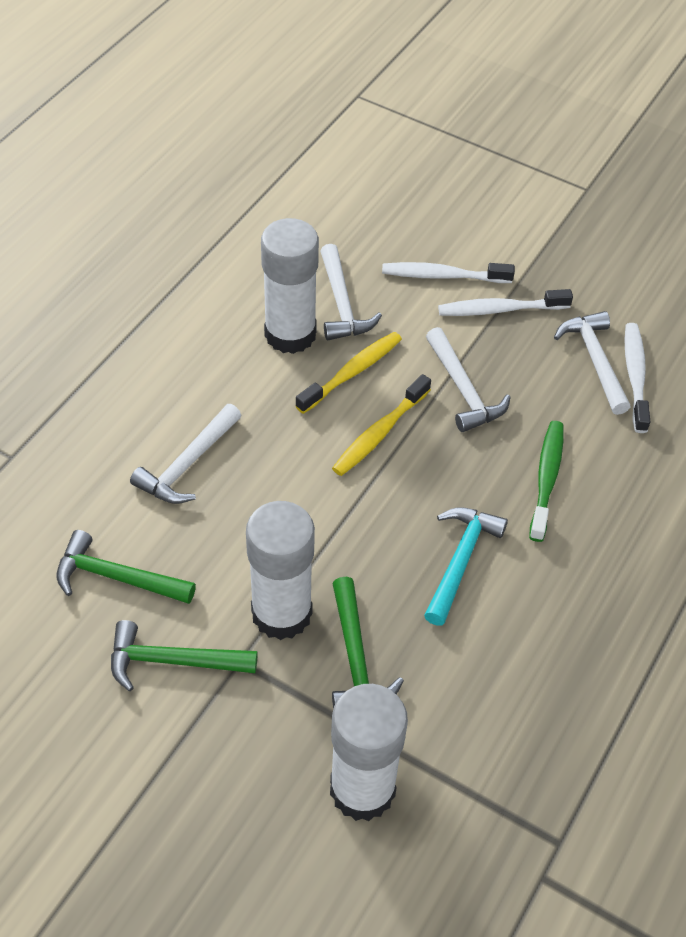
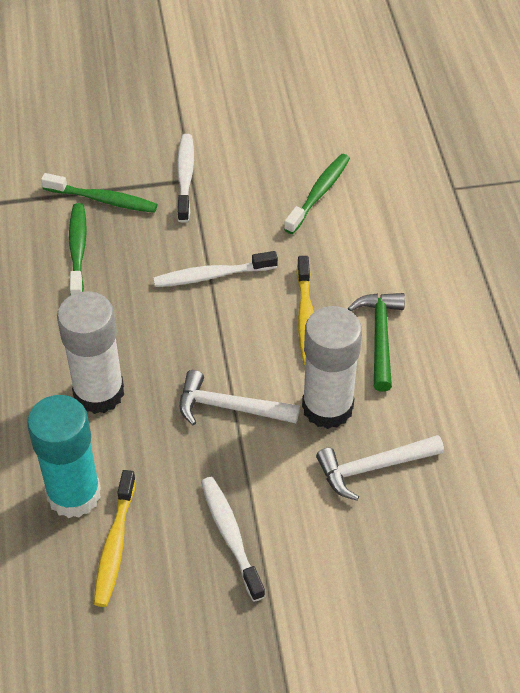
green hammer: 3 -> 1
green toothbrush: 1 -> 3
turquoise glue stick: 0 -> 1
turquoise hammer: 1 -> 0
white glue stick: 3 -> 2
white hammer: 4 -> 2

